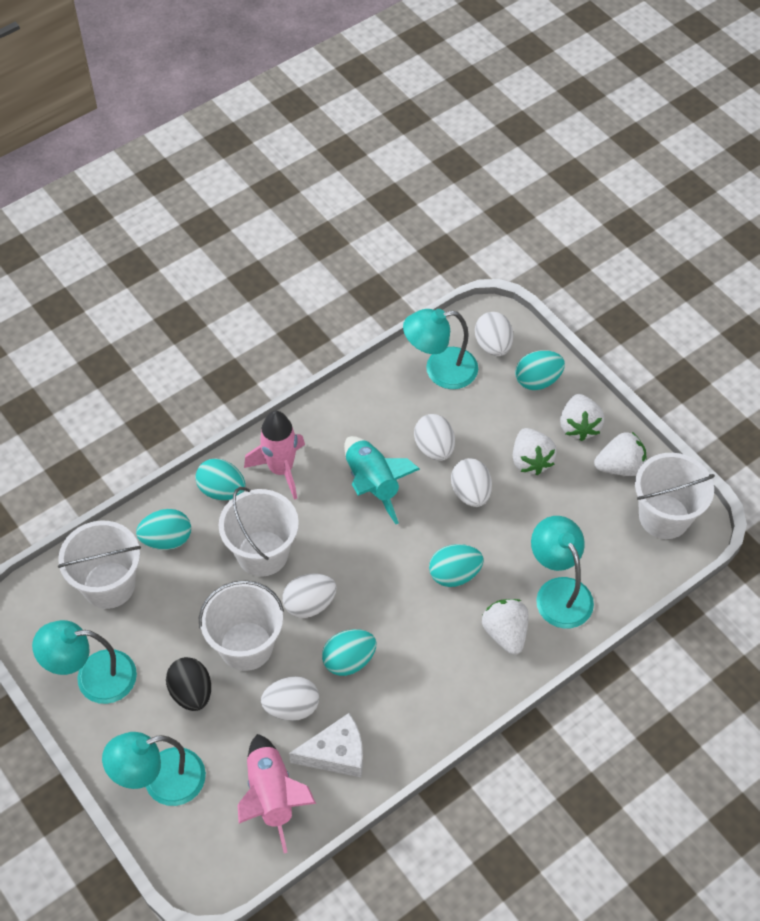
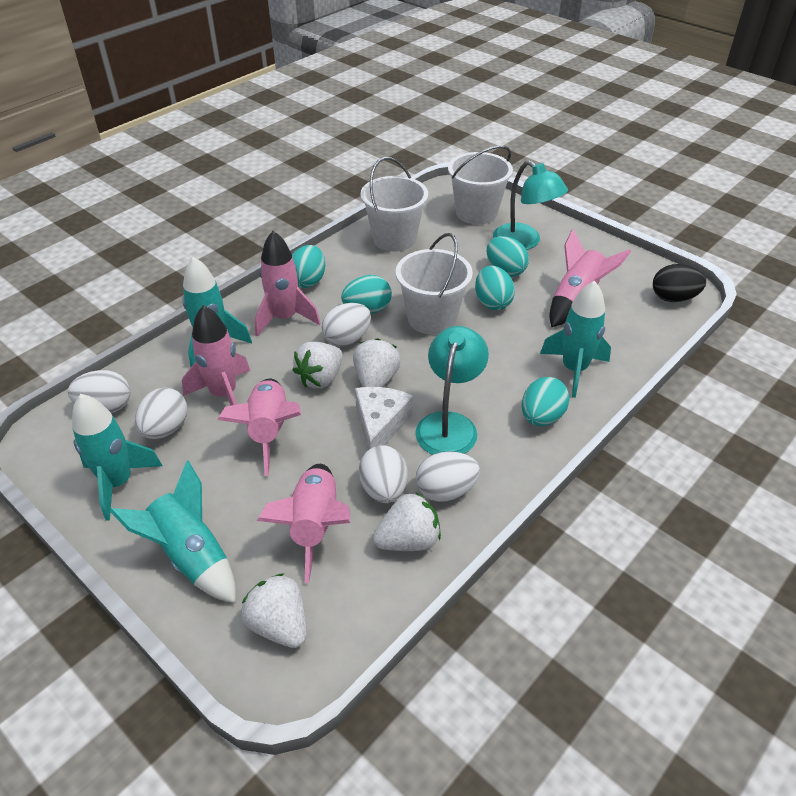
pink rocket: 2 -> 5
turquoise lamp: 4 -> 2
turquoise rocket: 1 -> 4
white bucket: 4 -> 3

